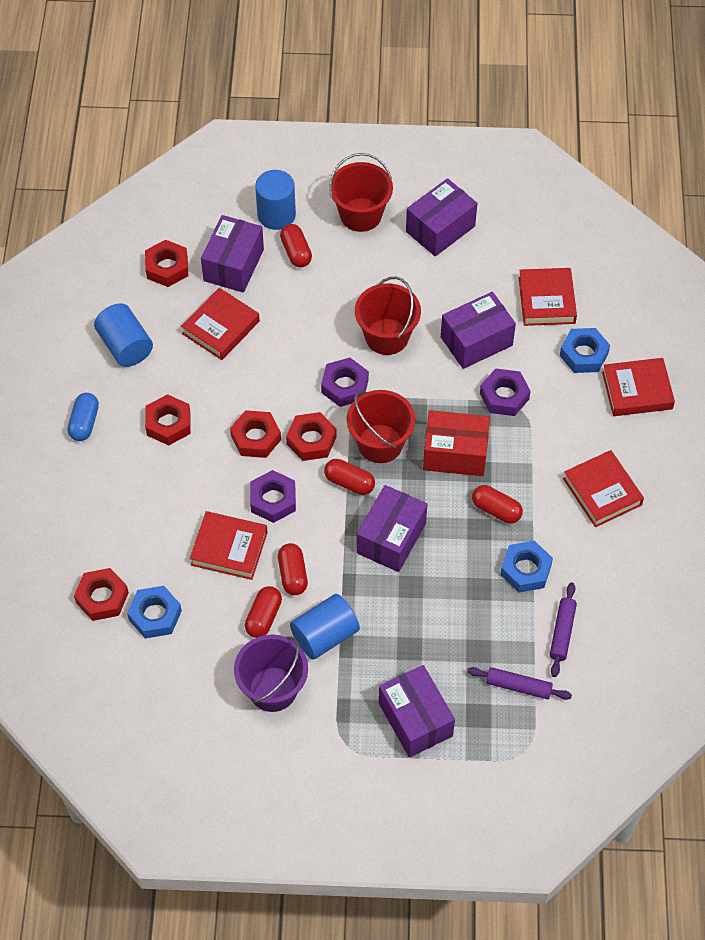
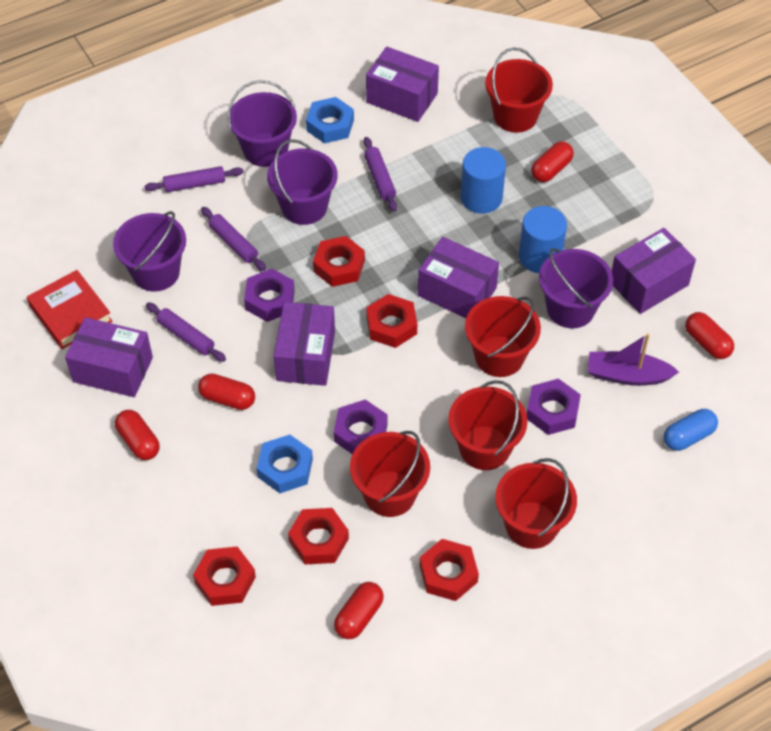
blue cylinder: 3 -> 2
blue nut: 3 -> 2
purple boat: 0 -> 1
purple bucket: 1 -> 4
purple rolling pin: 2 -> 4
red book: 5 -> 1
red box: 1 -> 0
red bucket: 3 -> 5

